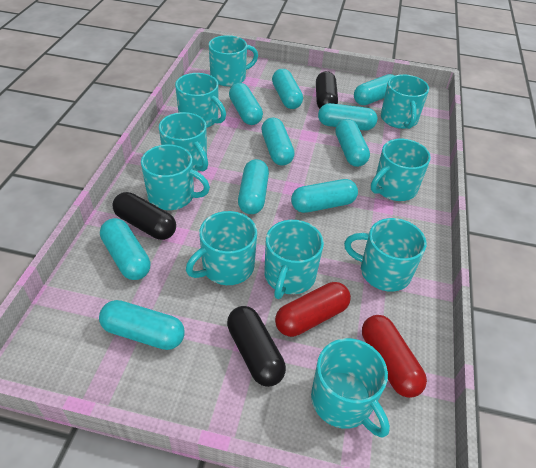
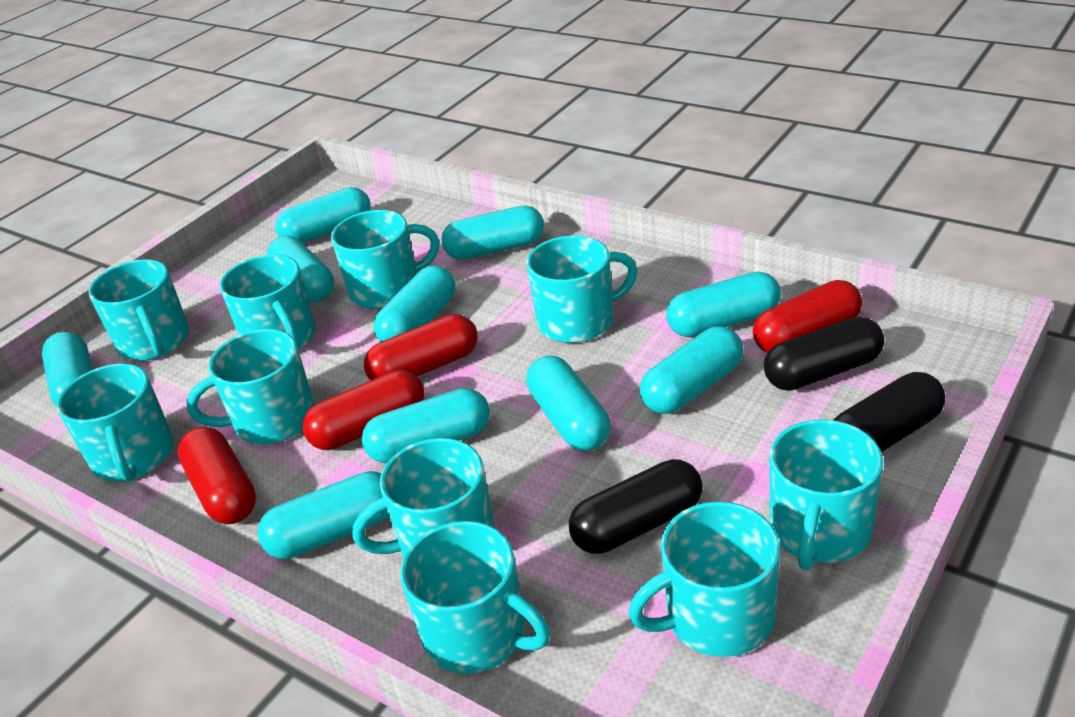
red capsule: 2 -> 4

